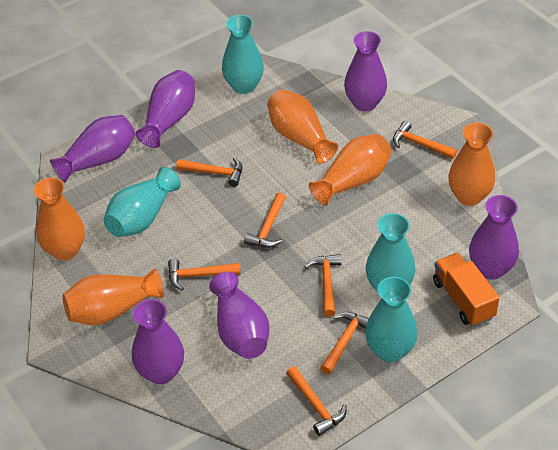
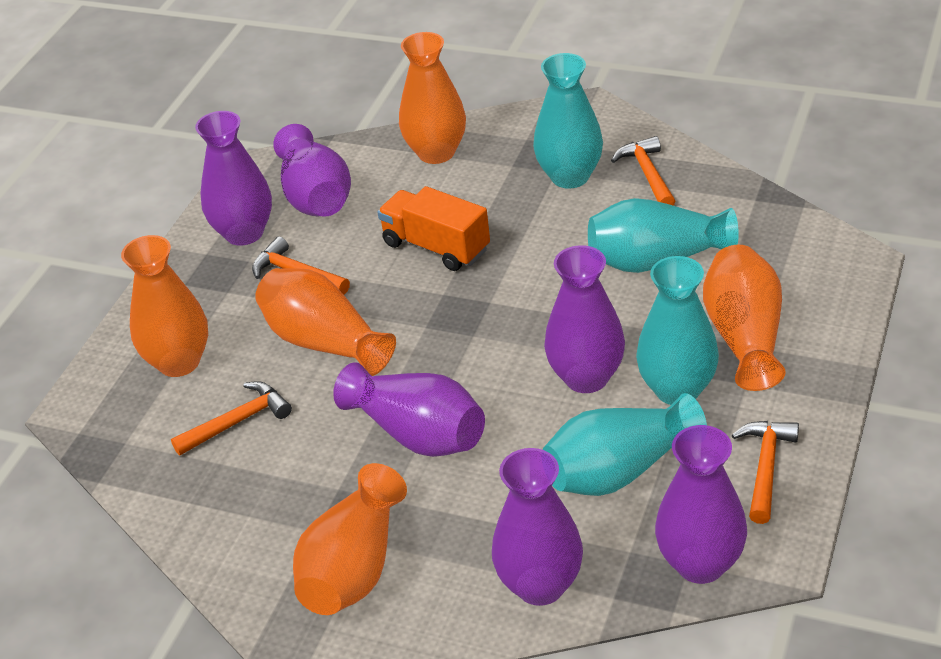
orange hammer: 7 -> 4

